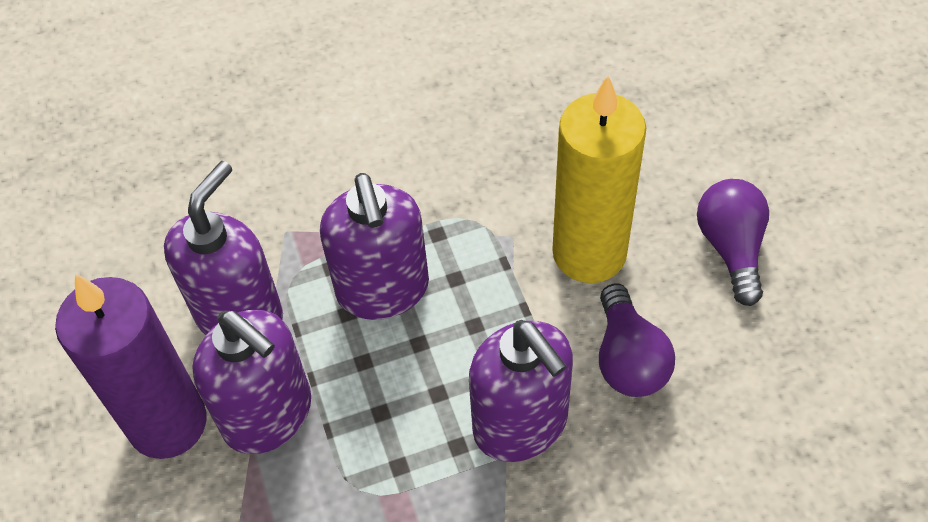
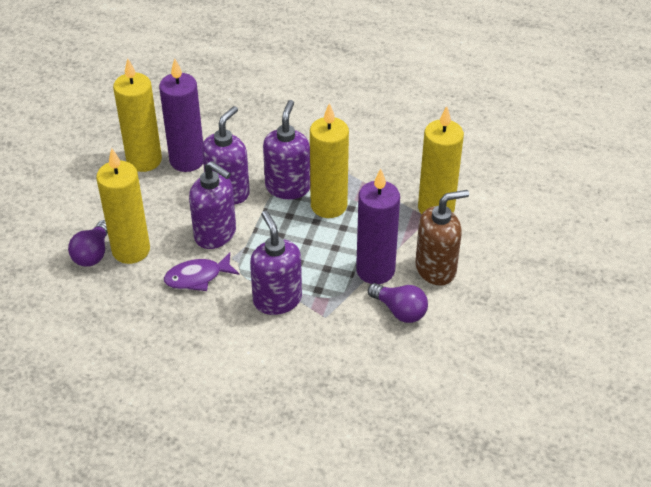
brown soap dispenser: 0 -> 1
purple candle: 1 -> 2
purple fish: 0 -> 1
yellow candle: 1 -> 4

